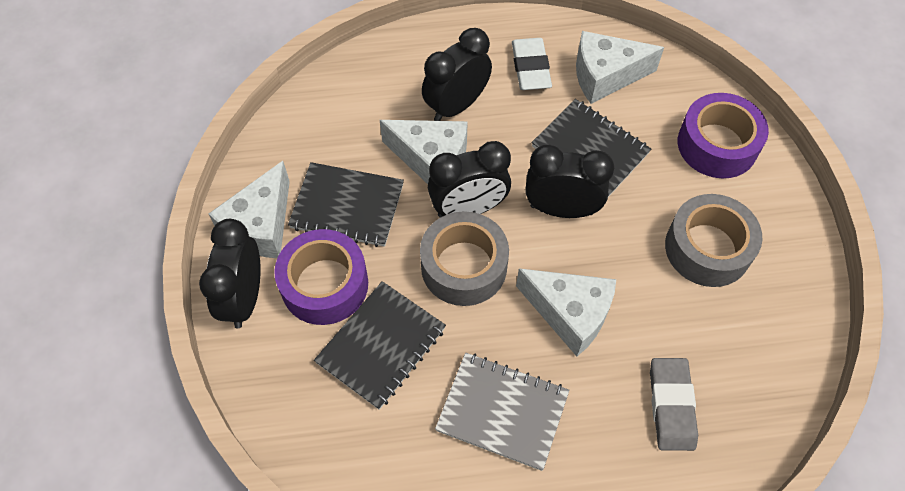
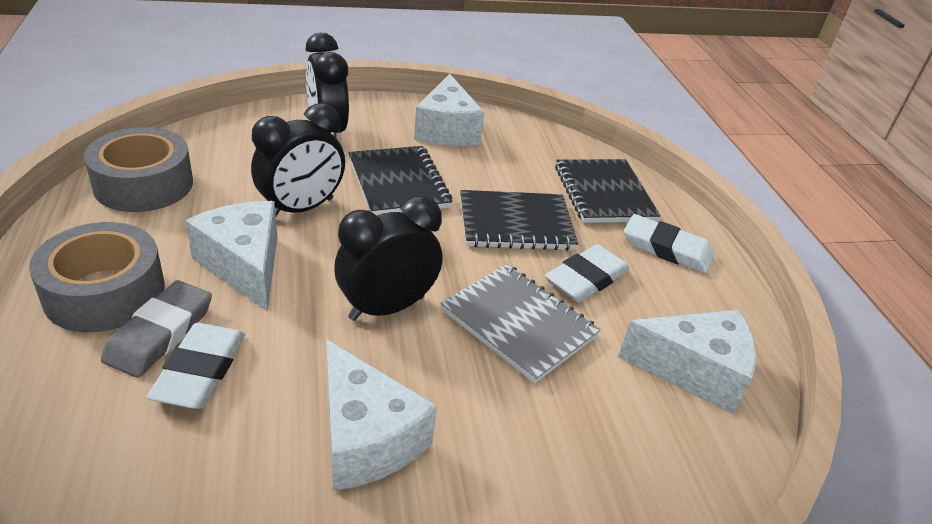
black clock: 4 -> 3
purple tape: 2 -> 0
white eraser: 1 -> 3

